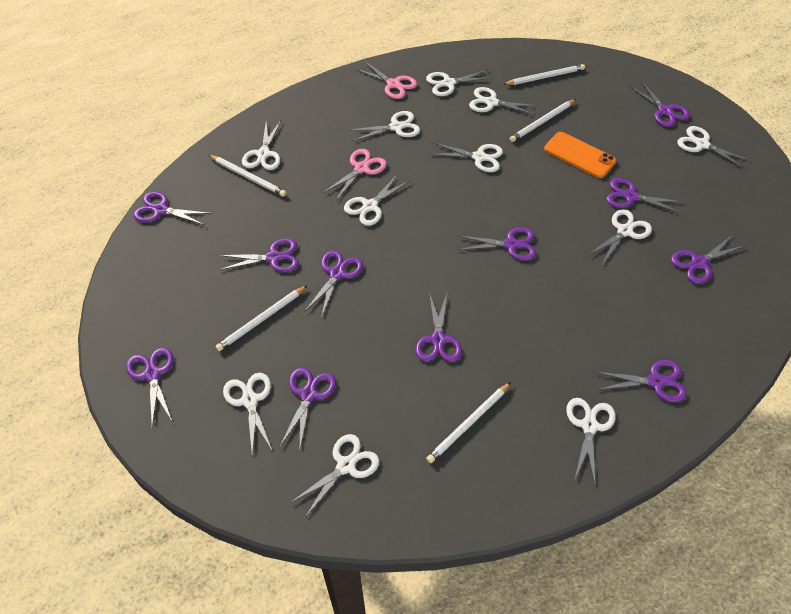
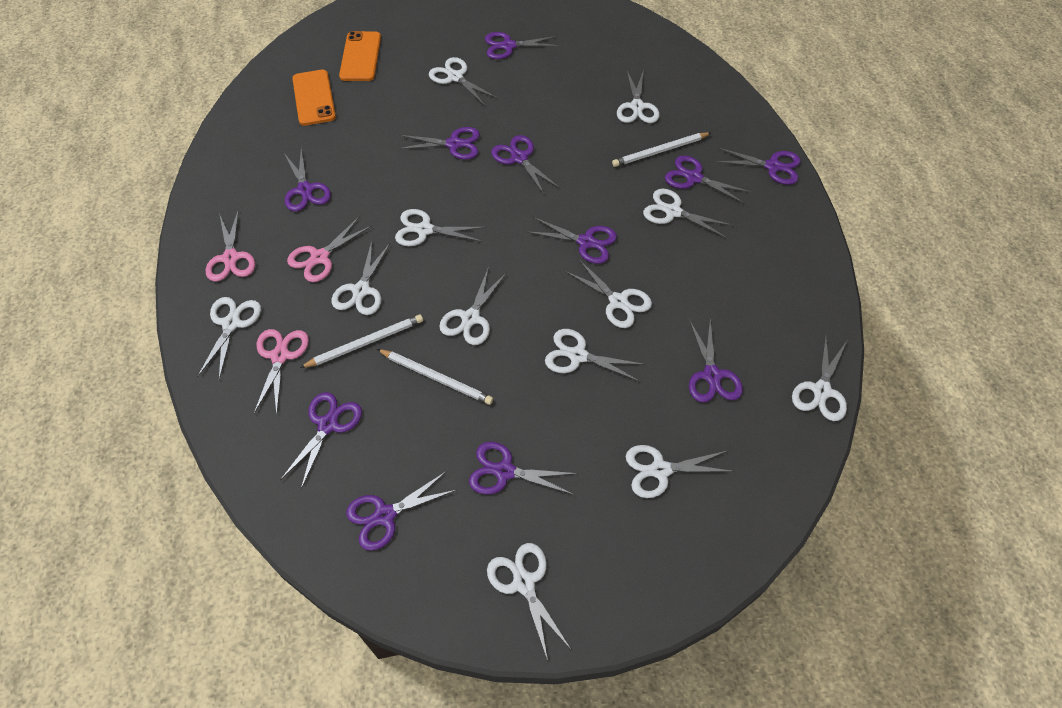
orange phone: 1 -> 2
pink scissors: 2 -> 3
white pencil: 5 -> 3
white scissors: 11 -> 12

